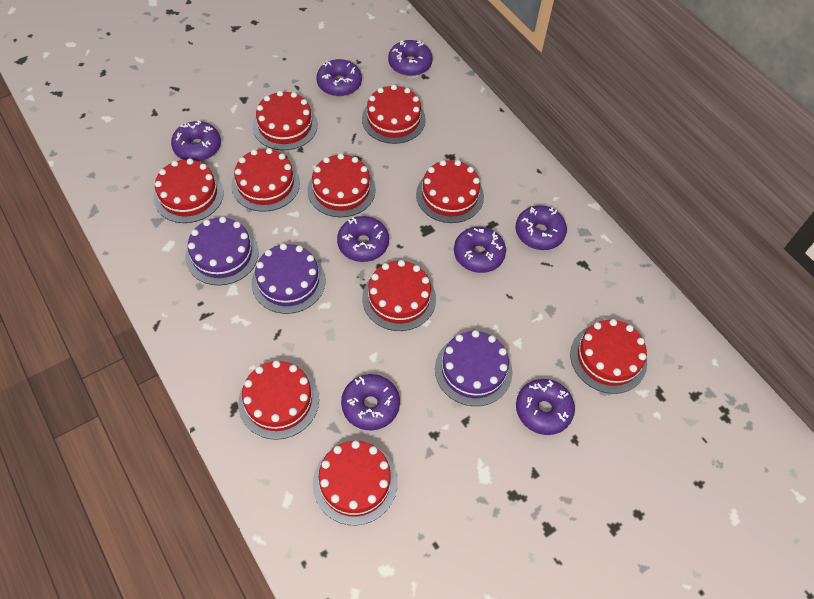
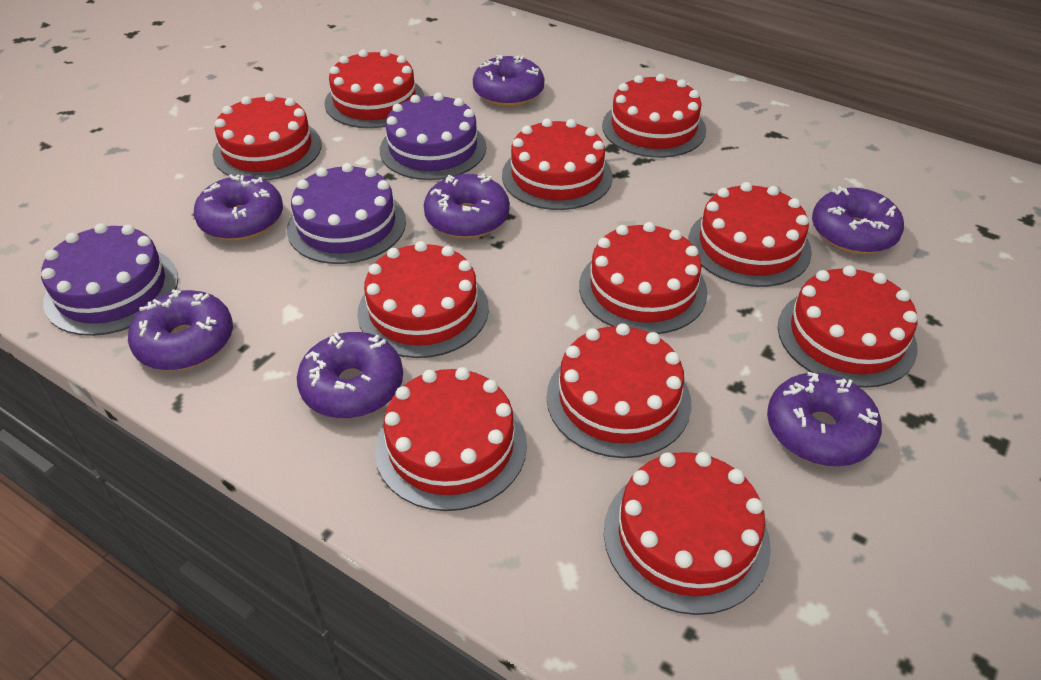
purple donut: 8 -> 7
red cake: 10 -> 11

